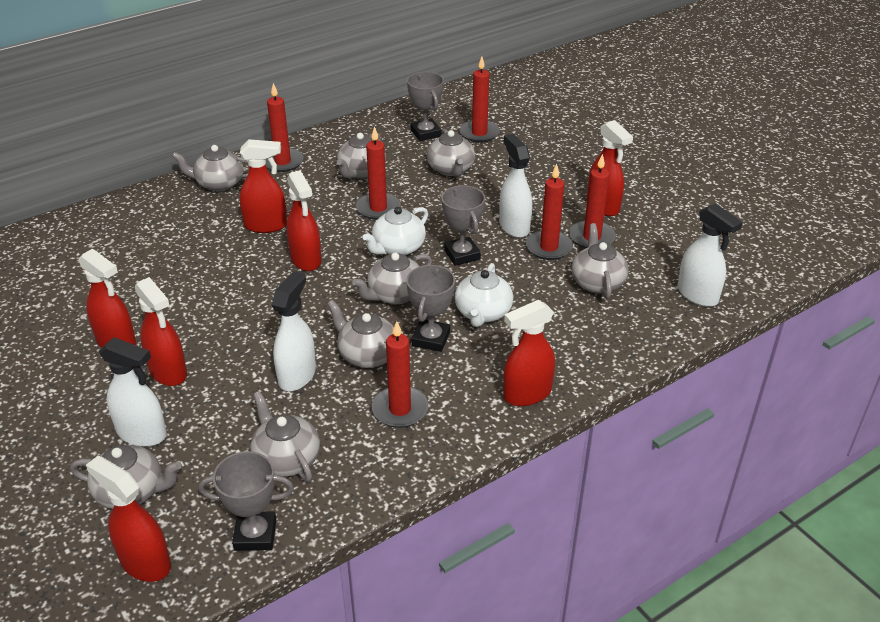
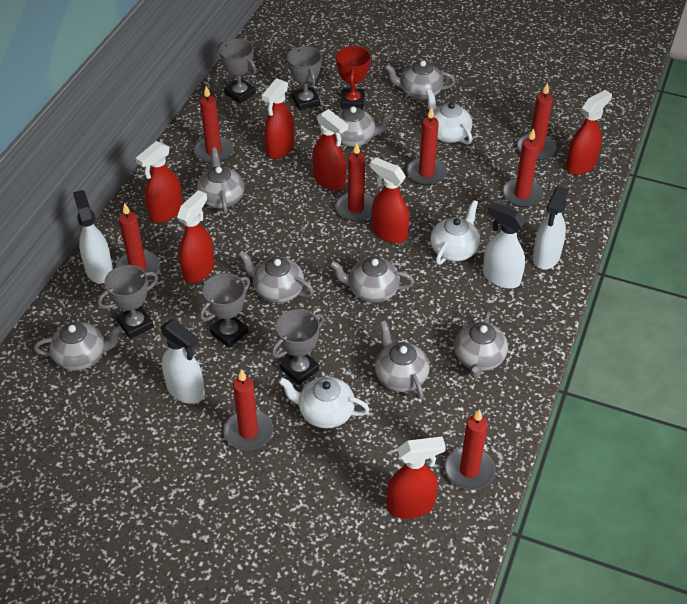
grey trophy: 4 -> 5
red candle: 6 -> 8
red trophy: 0 -> 1
white teapot: 2 -> 3

